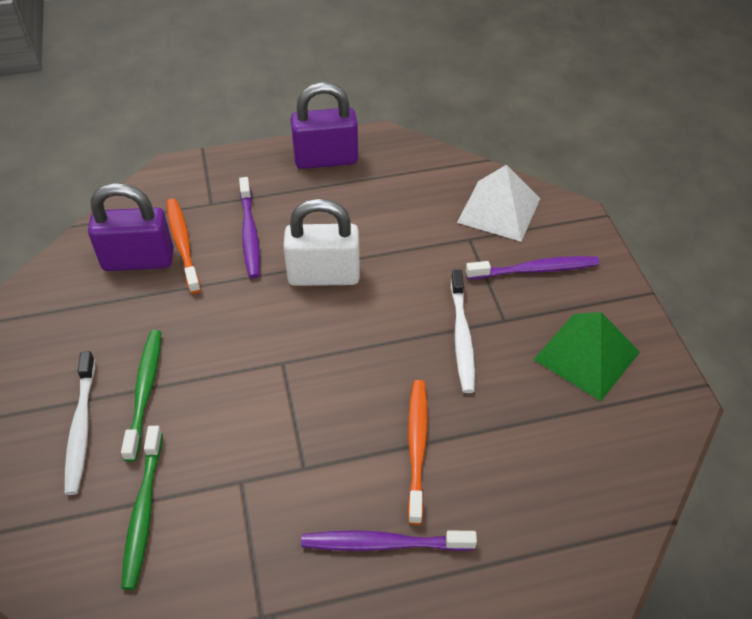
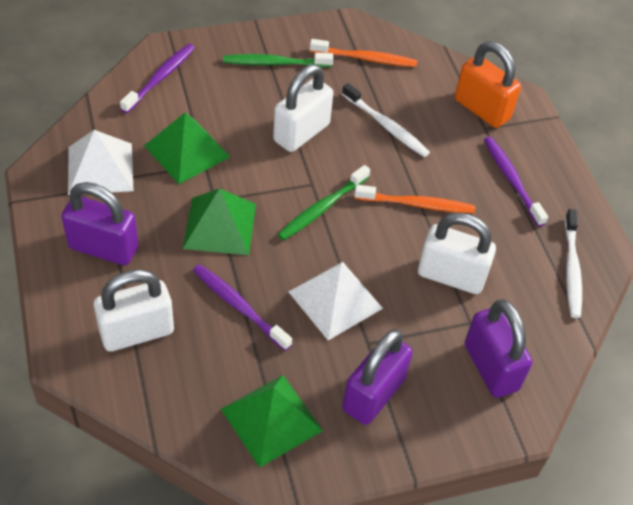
green pyramid: 1 -> 3
orange padlock: 0 -> 1
purple padlock: 2 -> 3
white padlock: 1 -> 3
white pyramid: 1 -> 2

